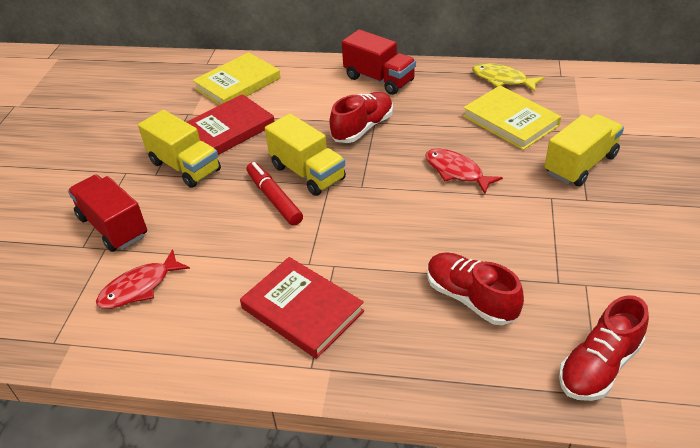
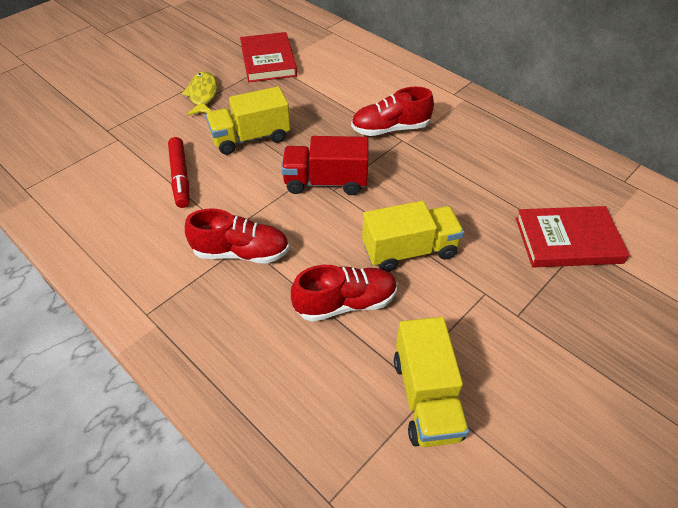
red fish: 2 -> 0
red truck: 2 -> 1
yellow book: 2 -> 0

